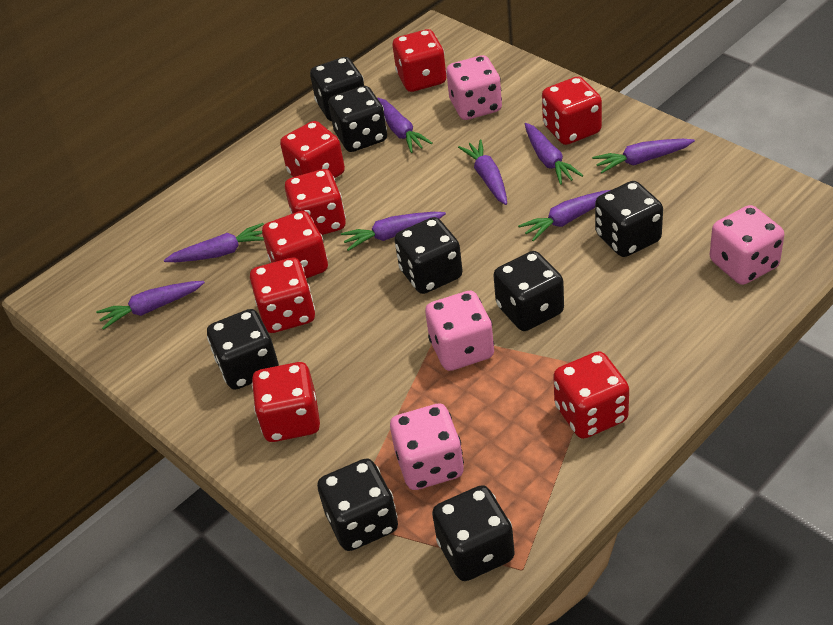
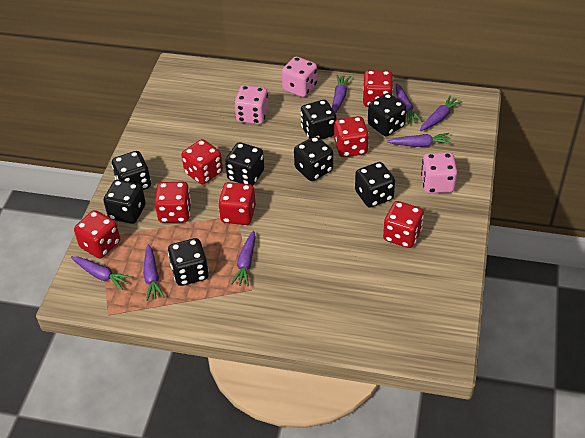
pink dice: 4 -> 3
purple carrot: 8 -> 7
red dice: 8 -> 7

